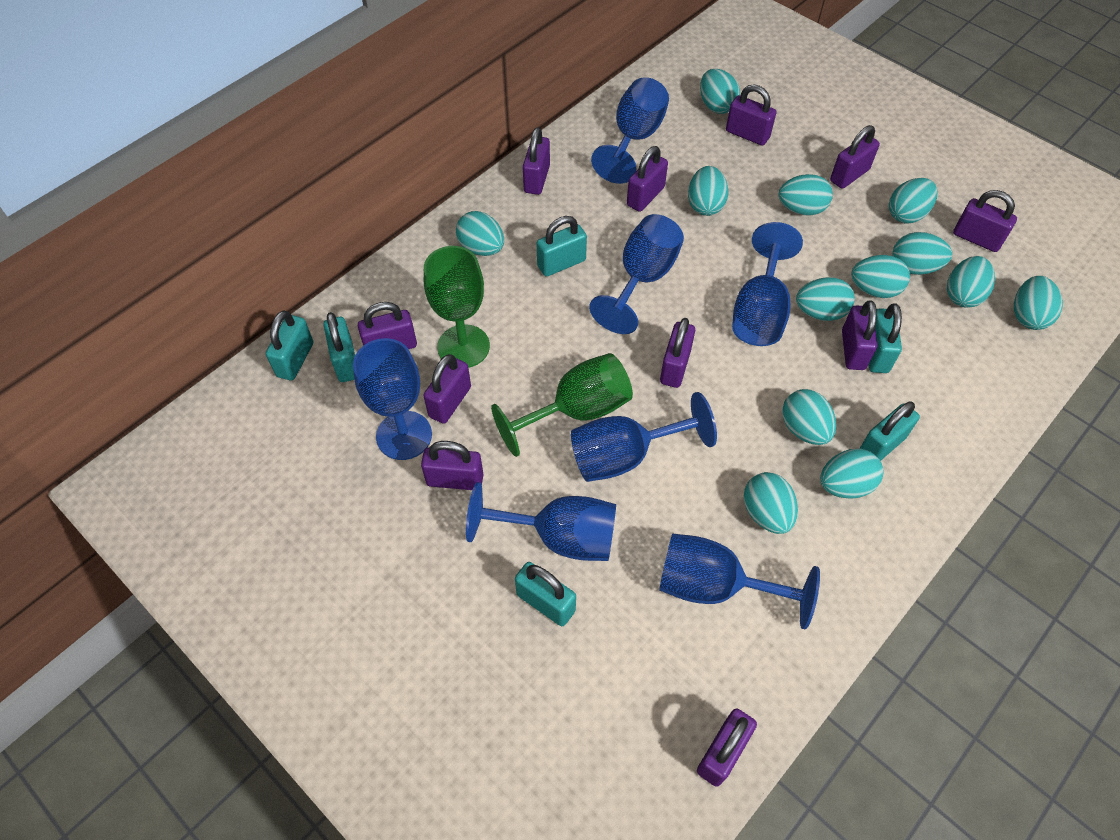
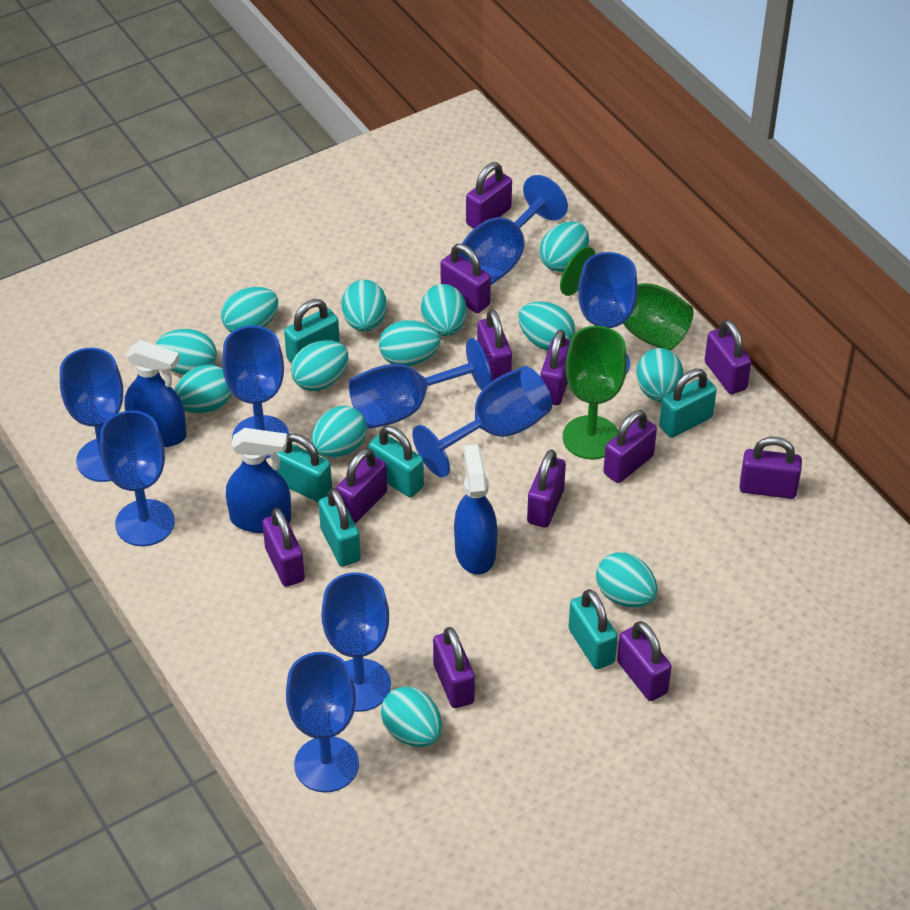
blue goblet: 7 -> 9
blue spray bottle: 0 -> 3
purple padlock: 11 -> 12

